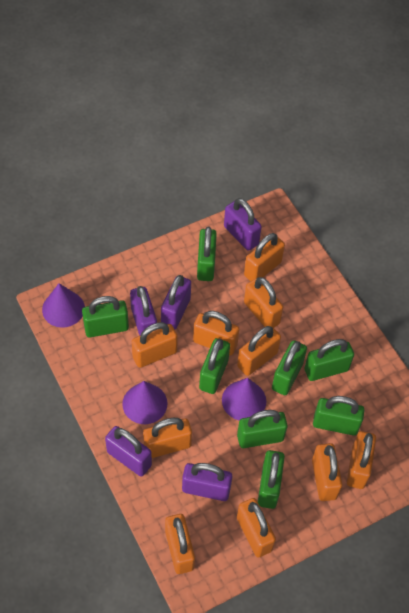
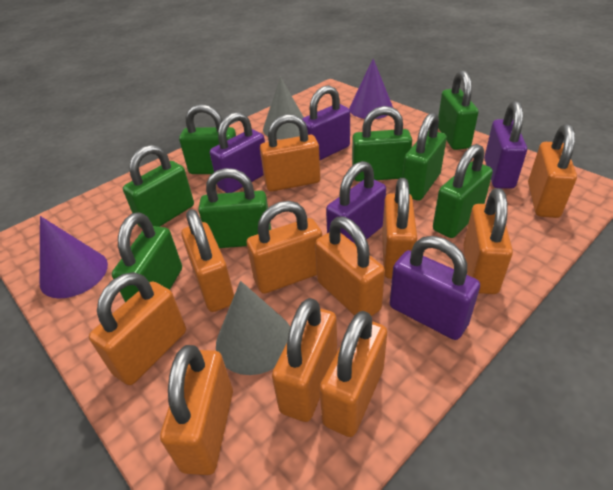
grey cone: 0 -> 2
orange padlock: 10 -> 11
purple cone: 3 -> 2

